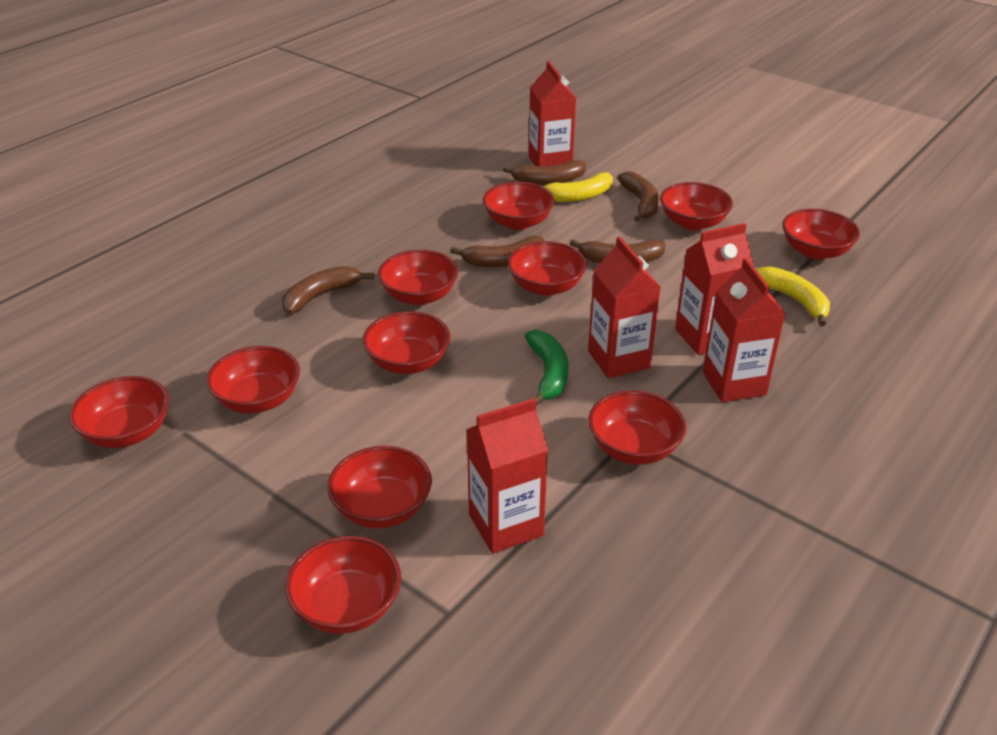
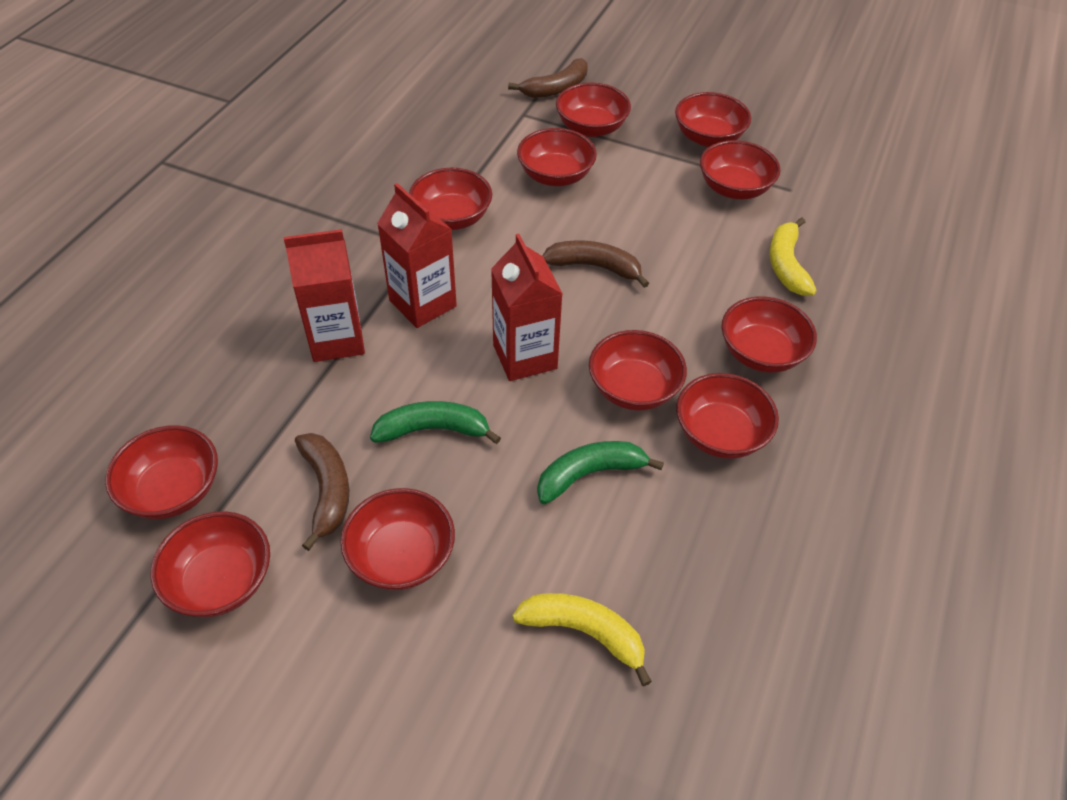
brown banana: 5 -> 3
green banana: 1 -> 2
red carton: 5 -> 3

